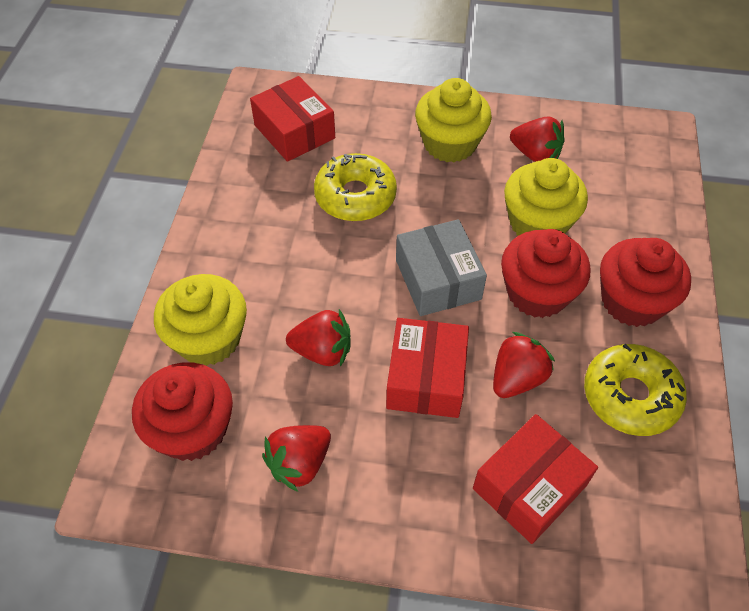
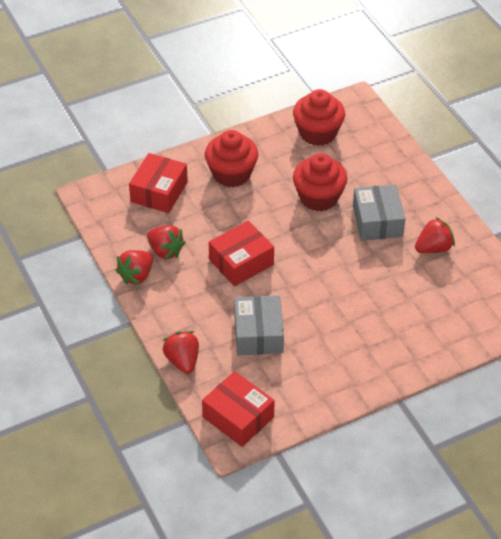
grey box: 1 -> 2
yellow cupcake: 3 -> 0
yellow donut: 2 -> 0

